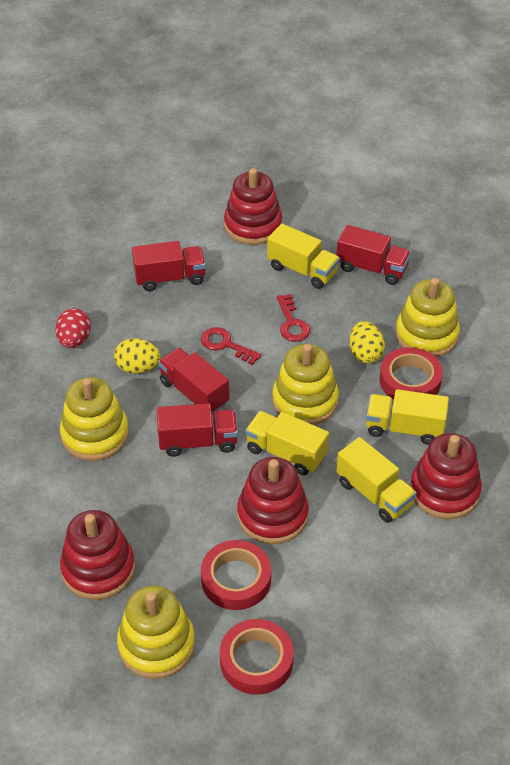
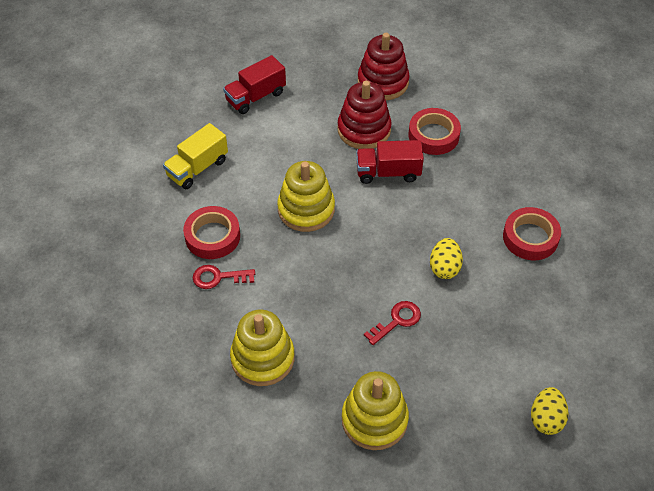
red egg: 1 -> 0
red stacking toy: 4 -> 2
red truck: 4 -> 2
yellow stacking toy: 4 -> 3
yellow truck: 4 -> 1

